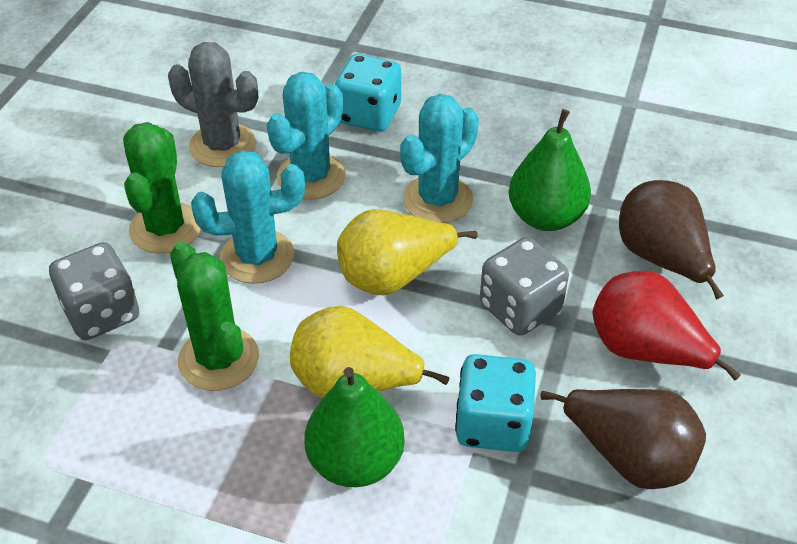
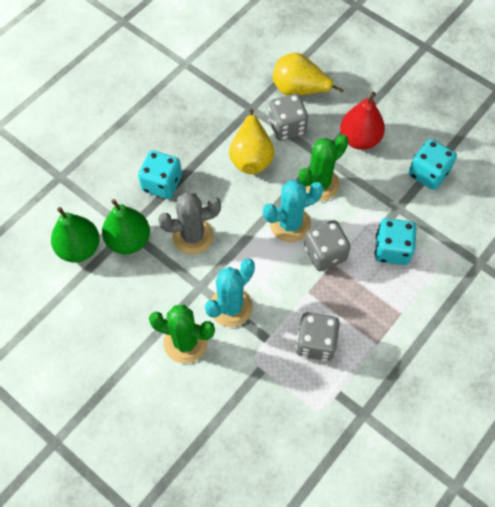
brown pear: 2 -> 0
grey dice: 2 -> 3
turquoise cactus: 3 -> 2
turquoise dice: 2 -> 3

